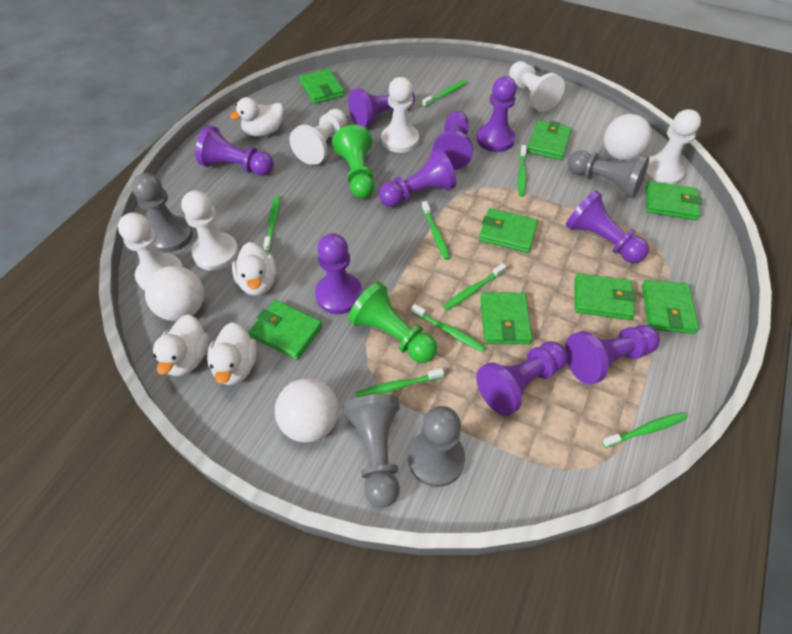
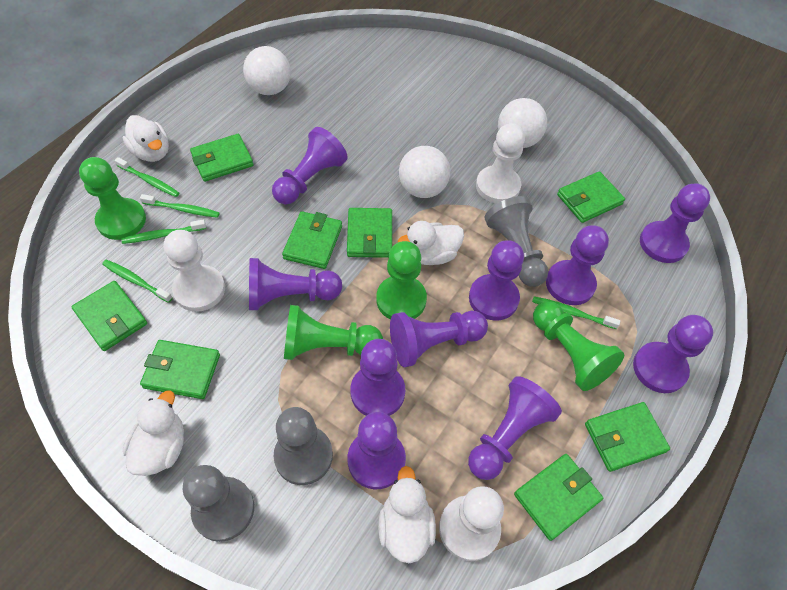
green pawn: 2 -> 4
green toothbrush: 8 -> 5
grey pawn: 4 -> 3
purple pawn: 9 -> 10
white pawn: 6 -> 3

